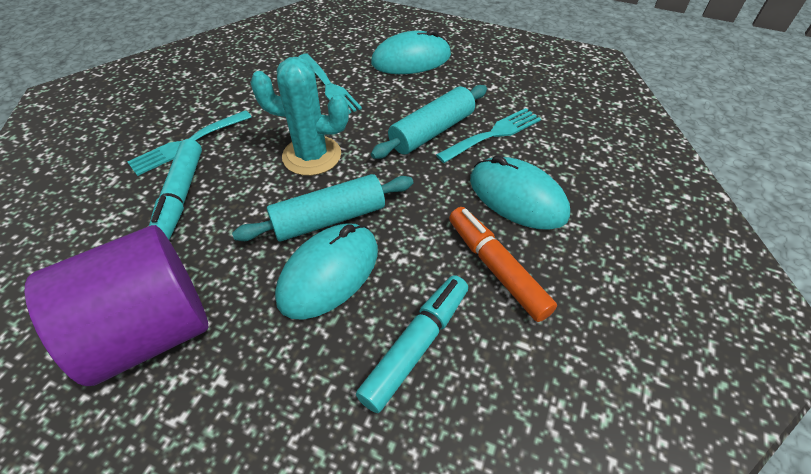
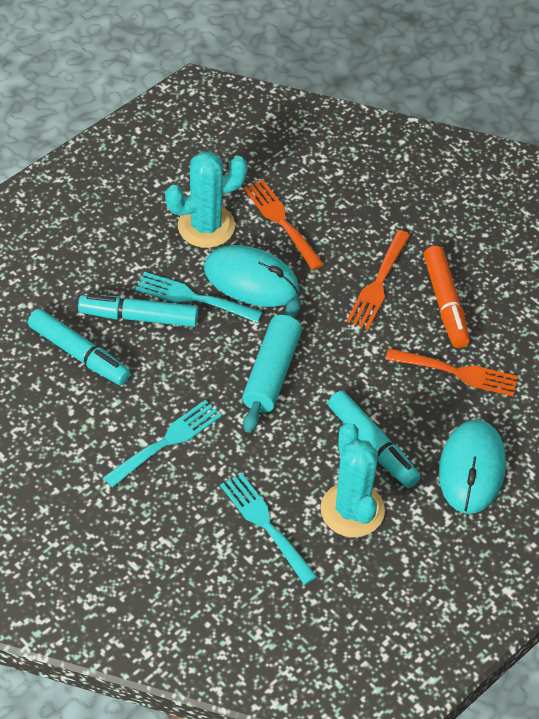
orange fork: 0 -> 3
purple cylinder: 1 -> 0
turquoise cactus: 1 -> 2
turquoise marker: 2 -> 3
turquoise mouse: 3 -> 2
turquoise rolling pin: 2 -> 1

